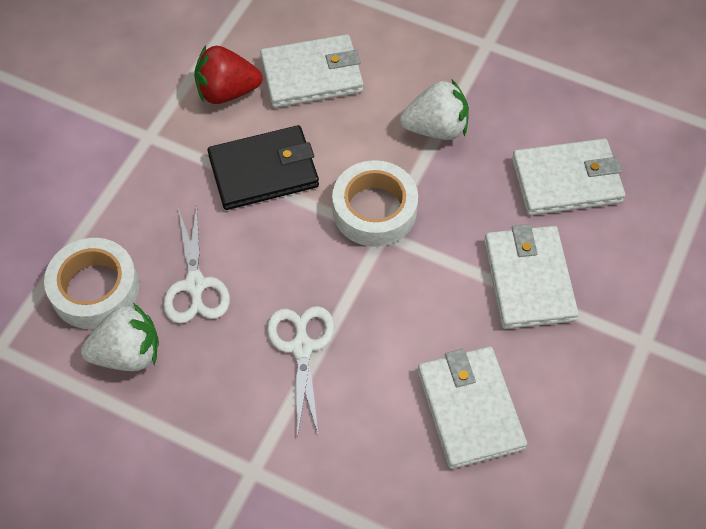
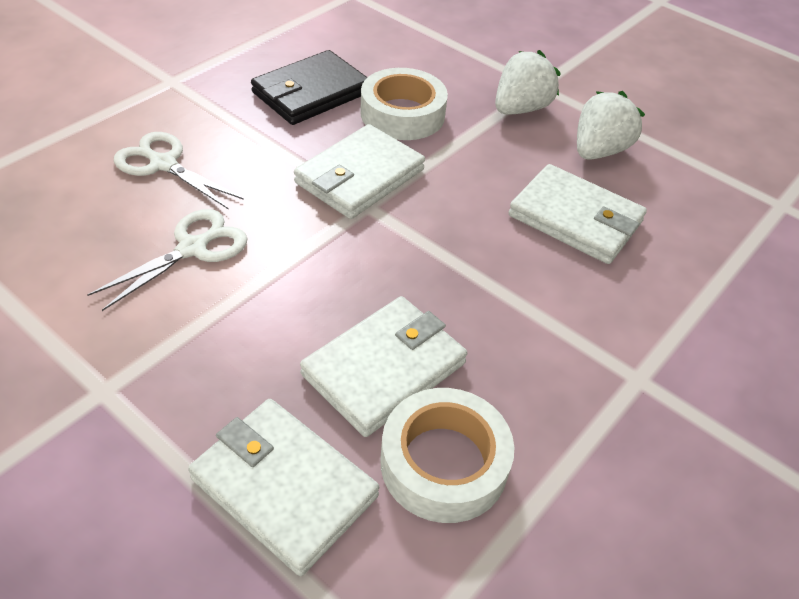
red strawberry: 1 -> 0

